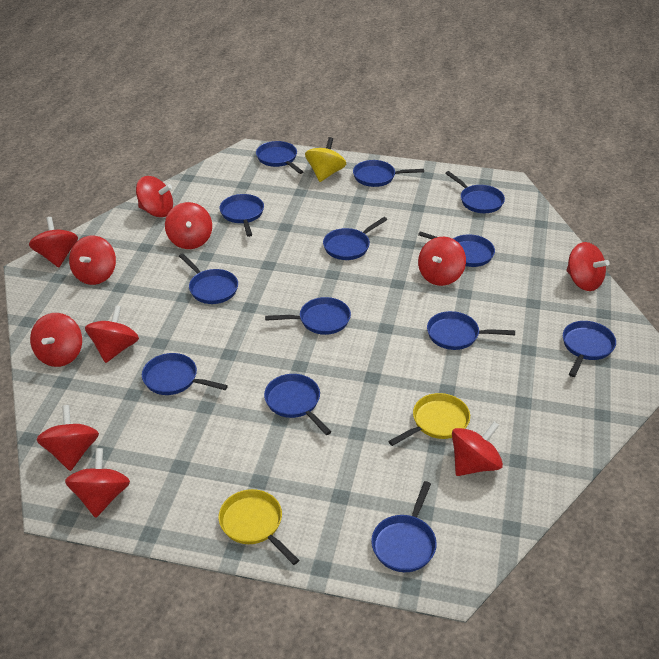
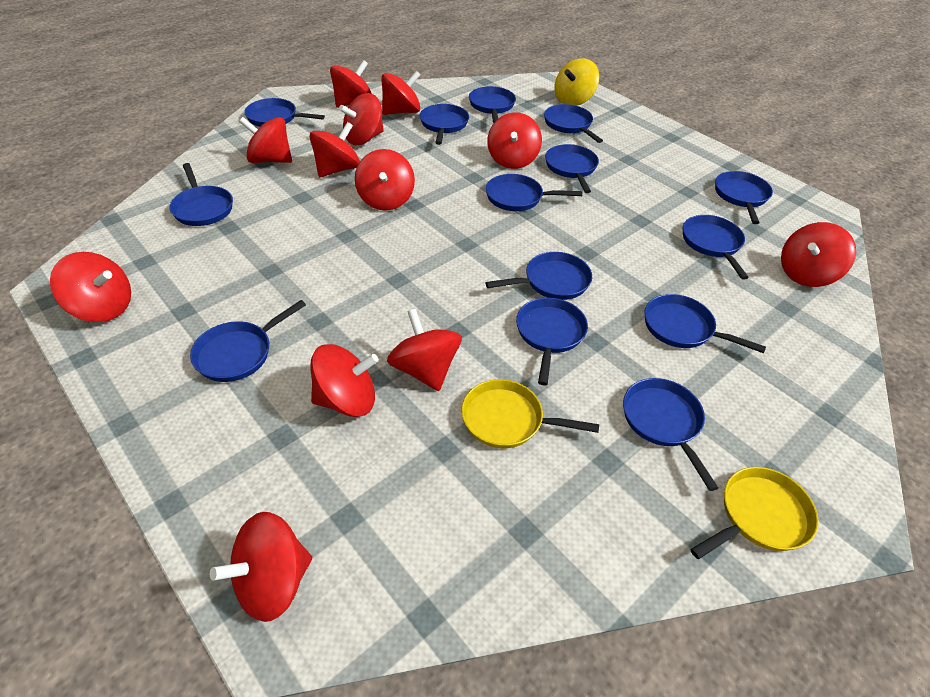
blue pan: 13 -> 14
red spinning top: 11 -> 12

